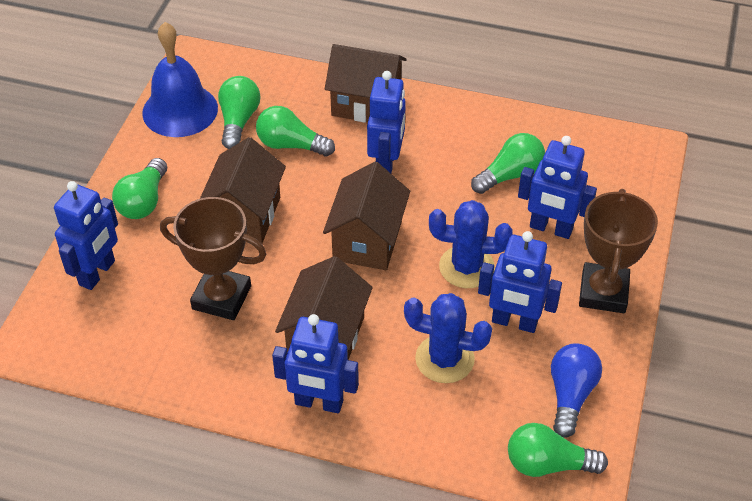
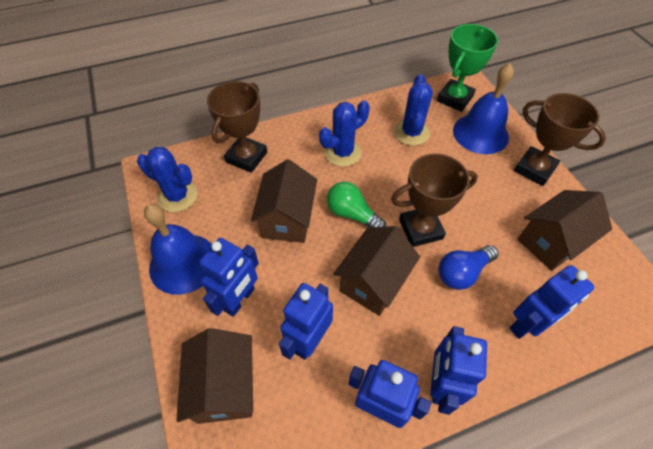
blue bell: 1 -> 2
blue cactus: 2 -> 3
brown trophy: 2 -> 3
green light bulb: 5 -> 1
green trophy: 0 -> 1

